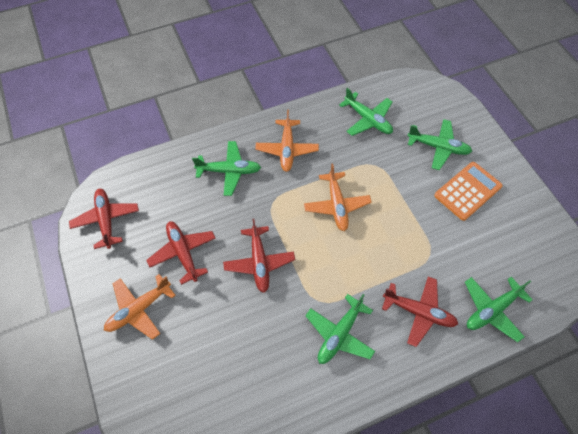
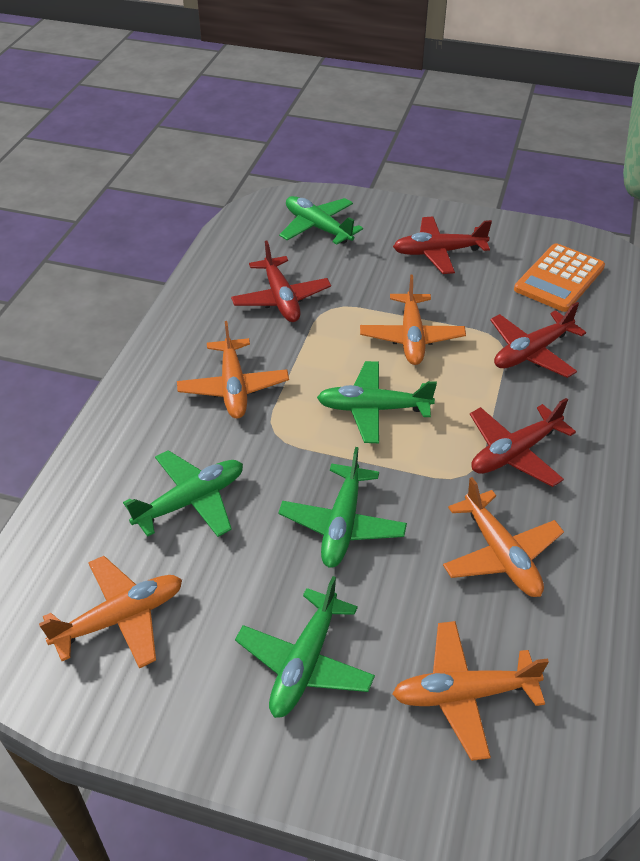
orange plane: 3 -> 5

